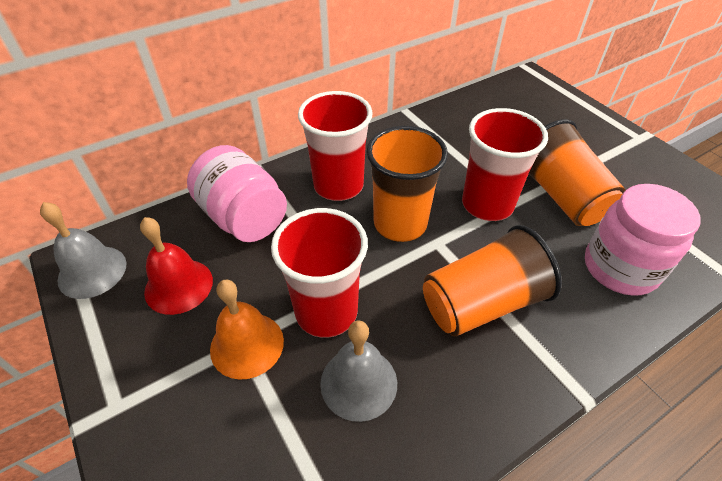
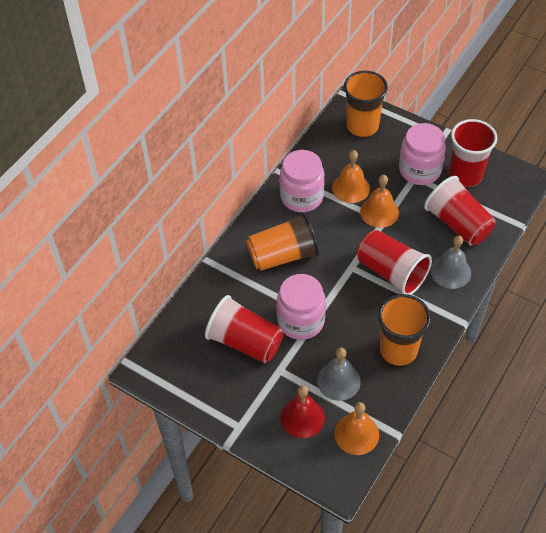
orange bell: 1 -> 3
pink jar: 2 -> 3
red cup: 3 -> 4

